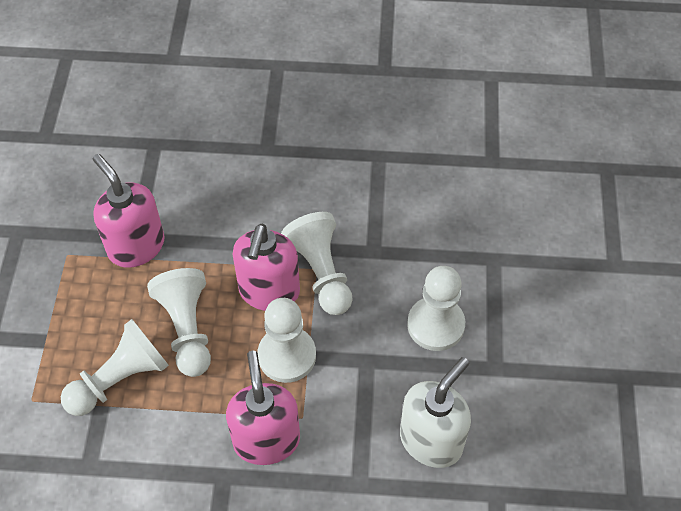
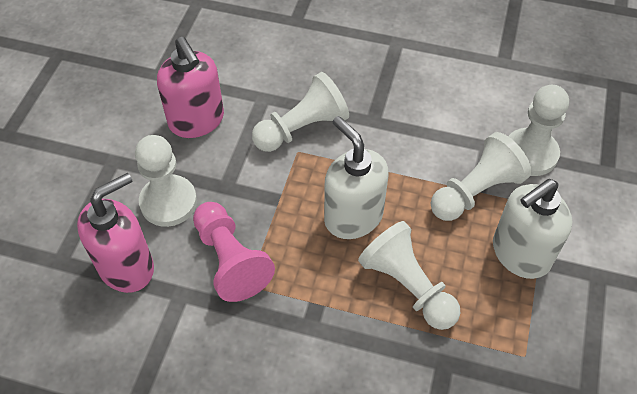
pink pawn: 0 -> 1
pink soap dispenser: 3 -> 2
white soap dispenser: 1 -> 2

